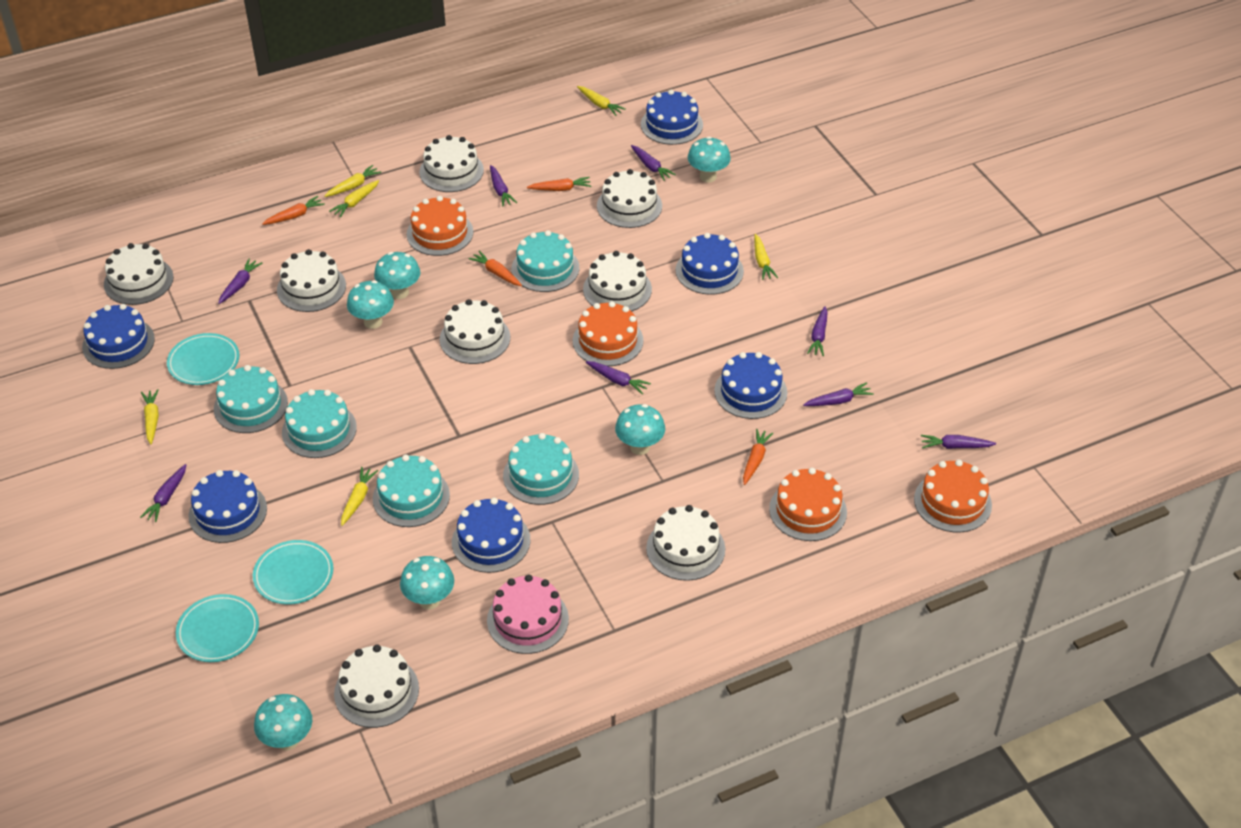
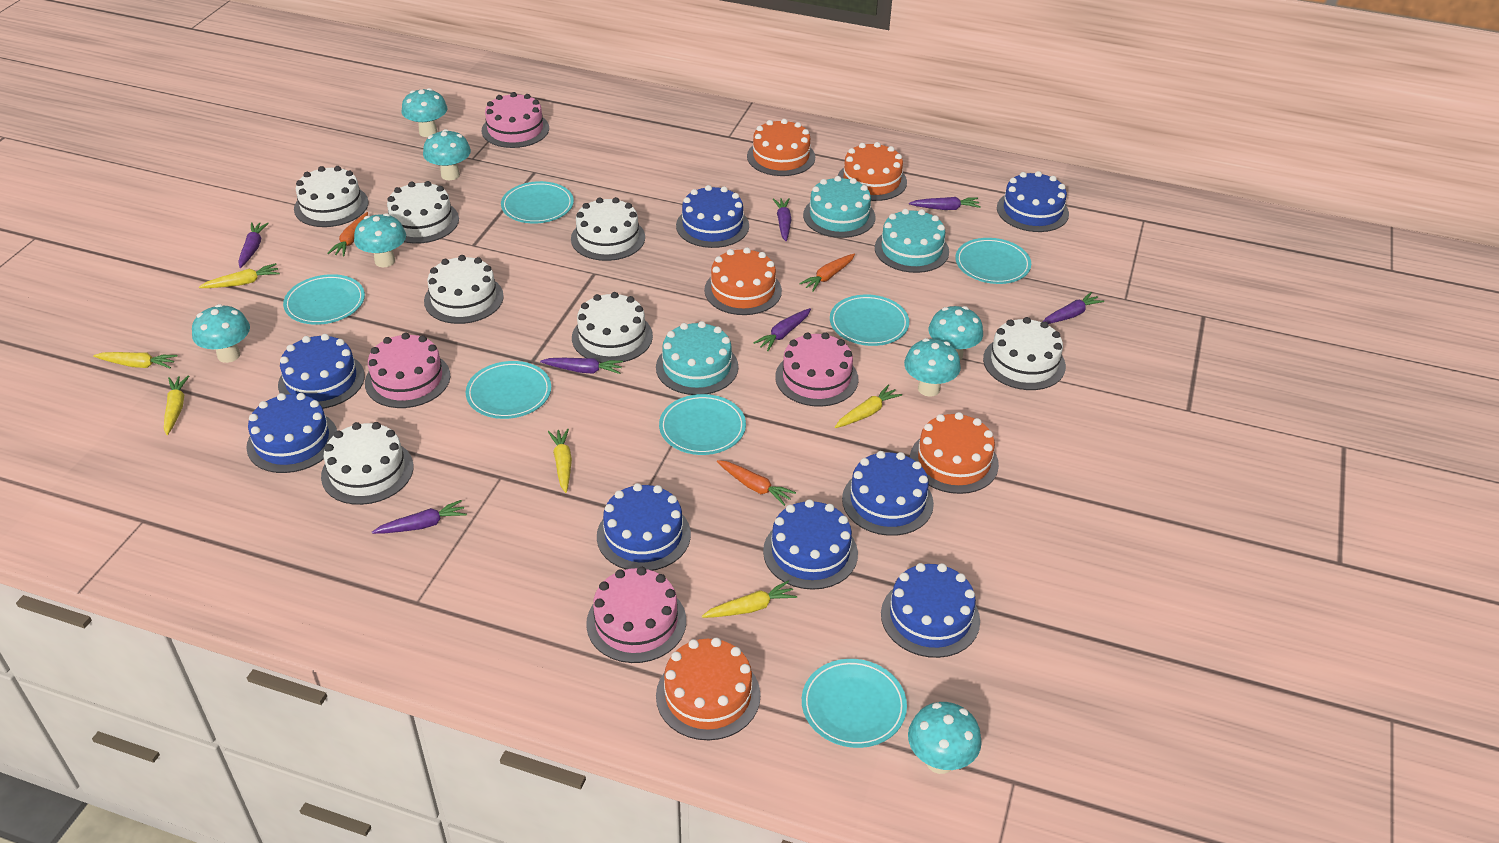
blue cake: 6 -> 8
orange cake: 4 -> 5
orange carrot: 4 -> 3
pink cake: 1 -> 4
purple carrot: 8 -> 7
turquoise cake: 5 -> 3
turquoise mushroom: 6 -> 7
turquoise plate: 3 -> 7
white cake: 8 -> 7

